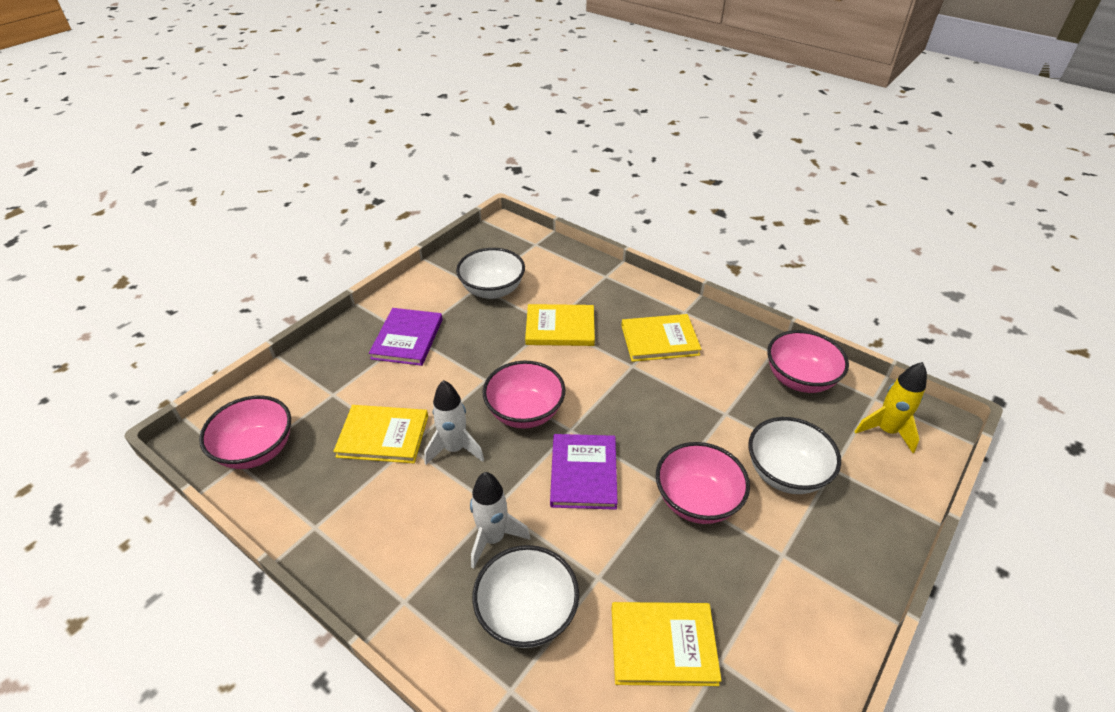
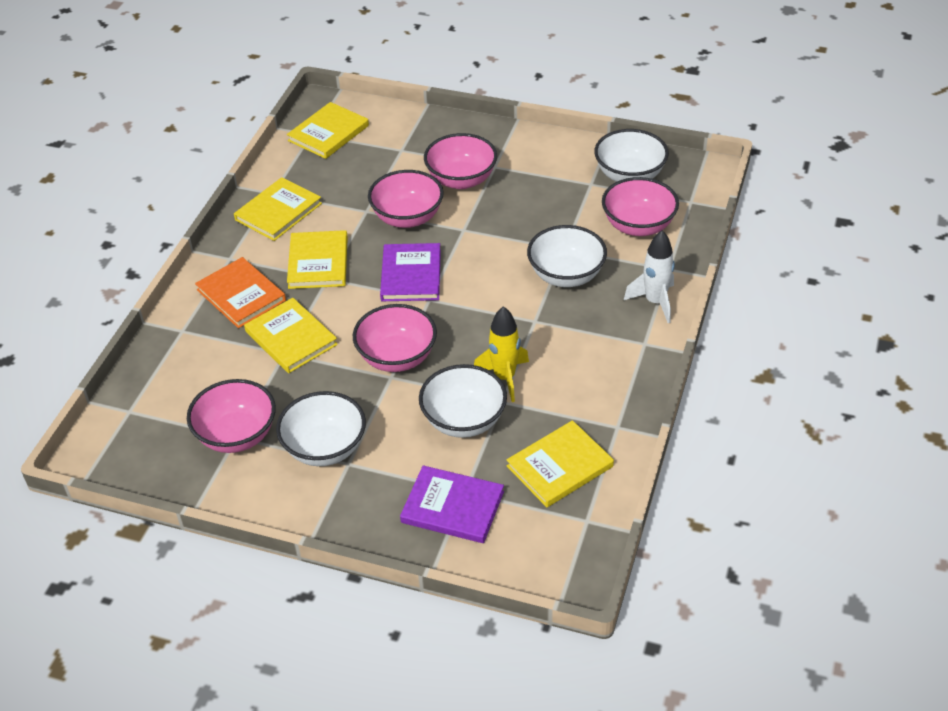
orange book: 0 -> 1
pink bowl: 4 -> 5
white bowl: 3 -> 4
white rocket: 2 -> 1
yellow book: 4 -> 5

